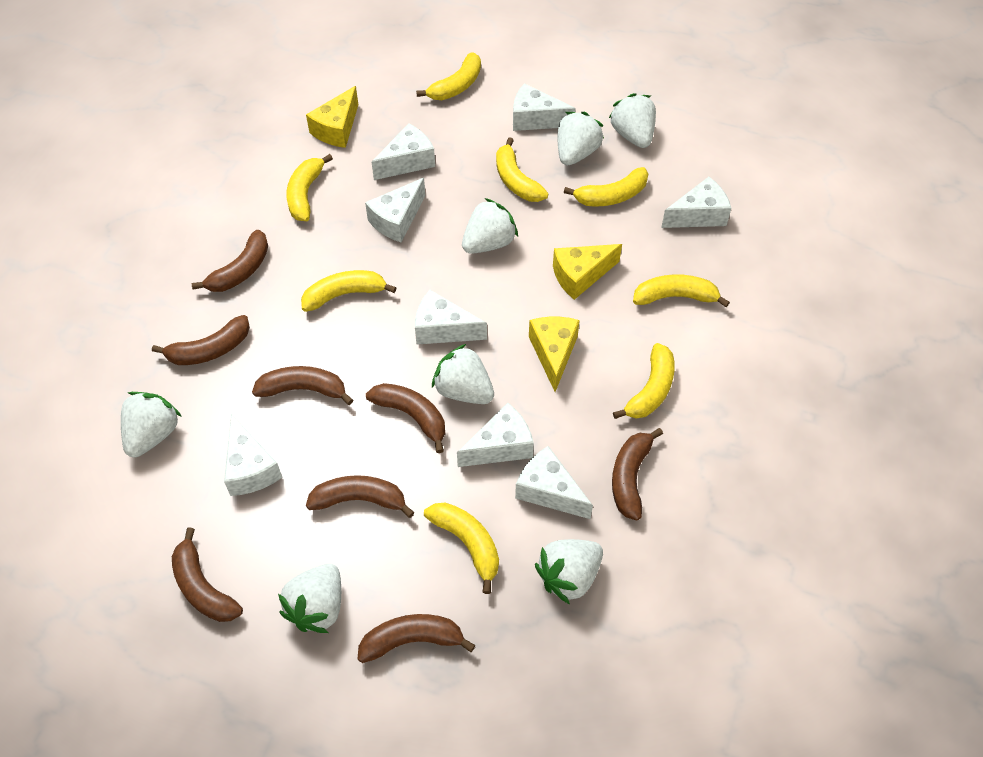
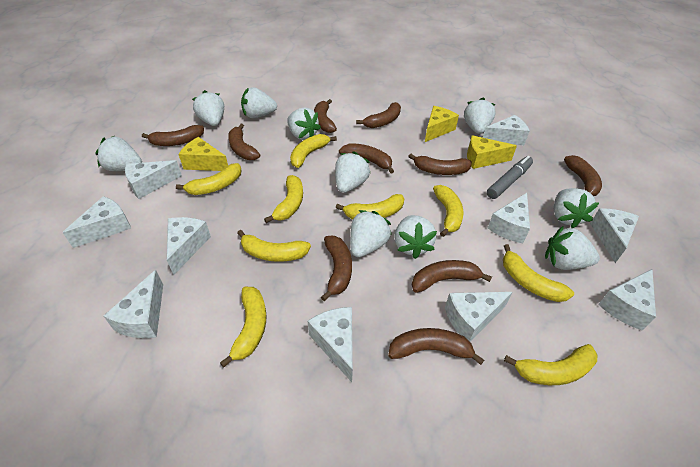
brown banana: 8 -> 10
grey marker: 0 -> 1
white cheese: 8 -> 10
white strawberry: 7 -> 10
yellow banana: 8 -> 9

